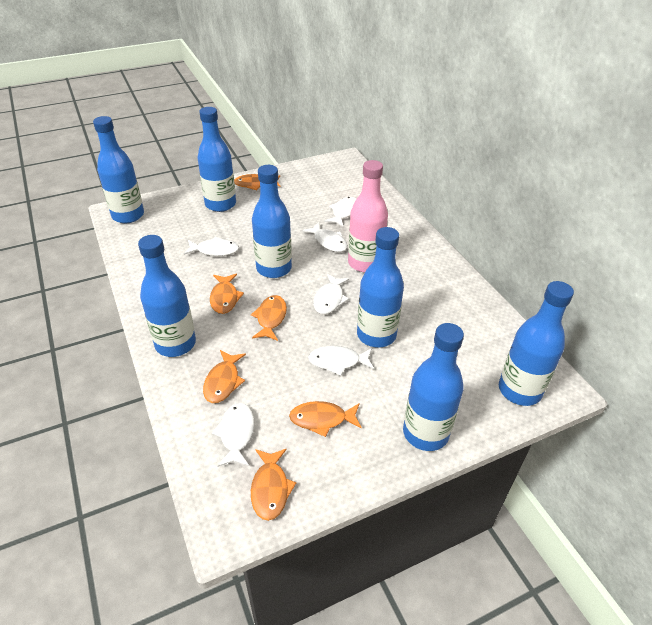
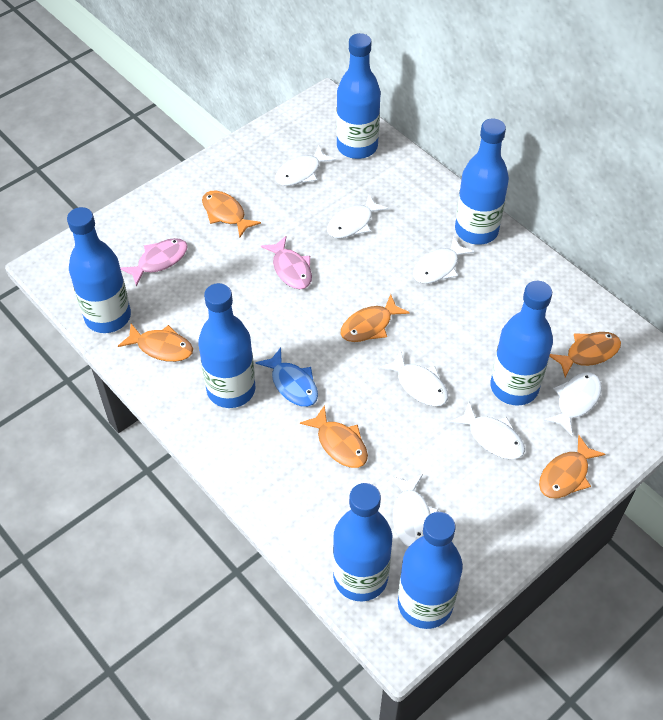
blue fish: 0 -> 1
pink bottle: 1 -> 0
pink fish: 0 -> 2
white fish: 6 -> 7

